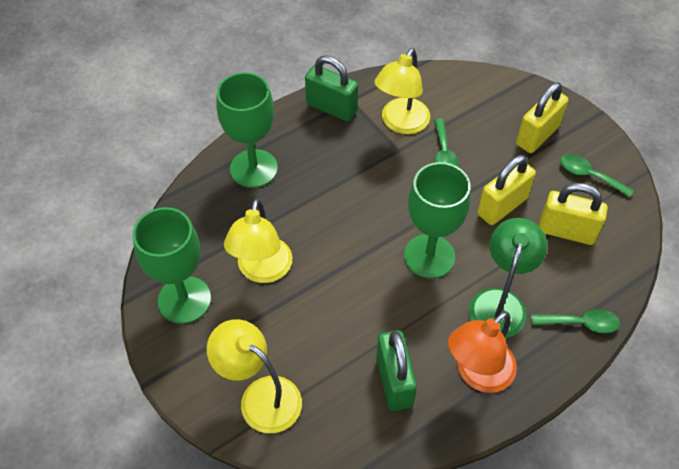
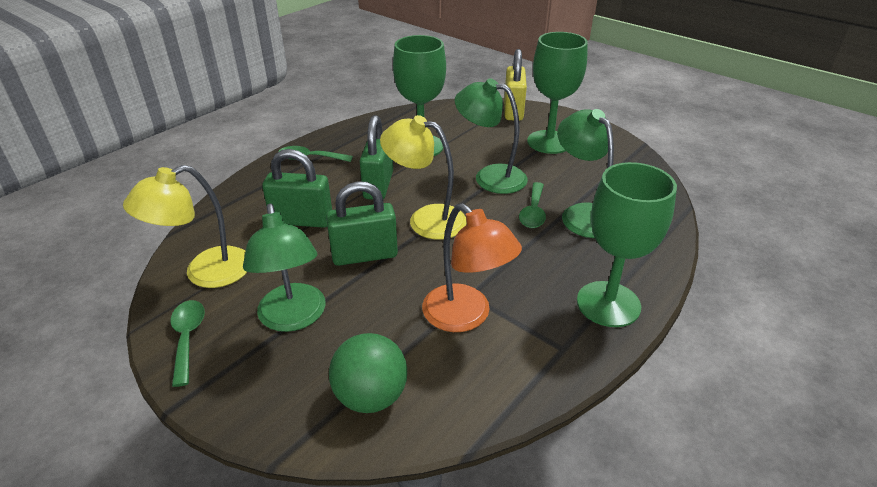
green ball: 0 -> 1
green lamp: 1 -> 3
green padlock: 2 -> 3
yellow lamp: 3 -> 2
yellow padlock: 3 -> 1

